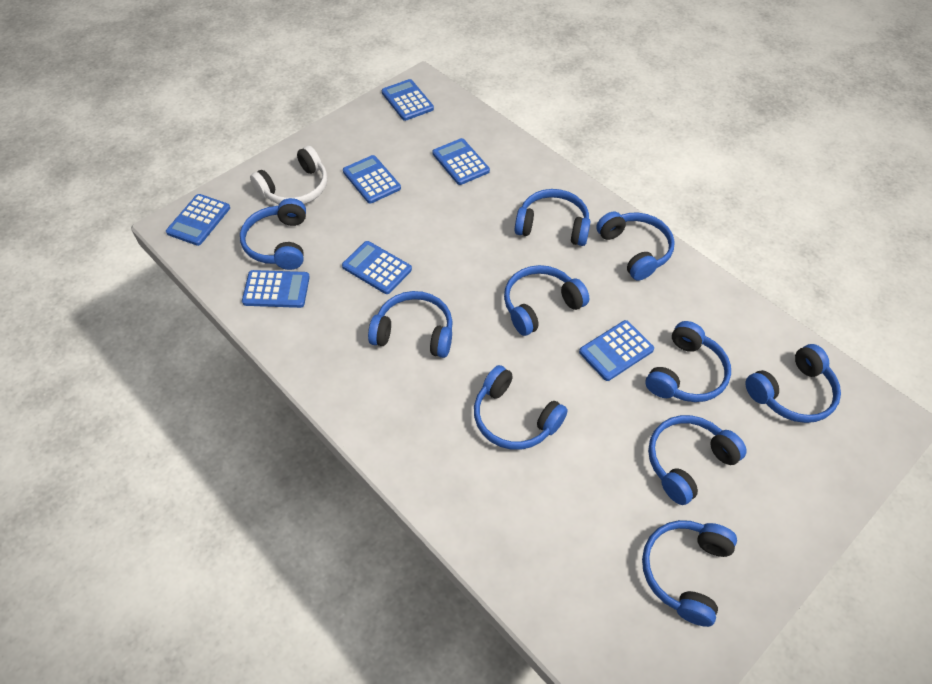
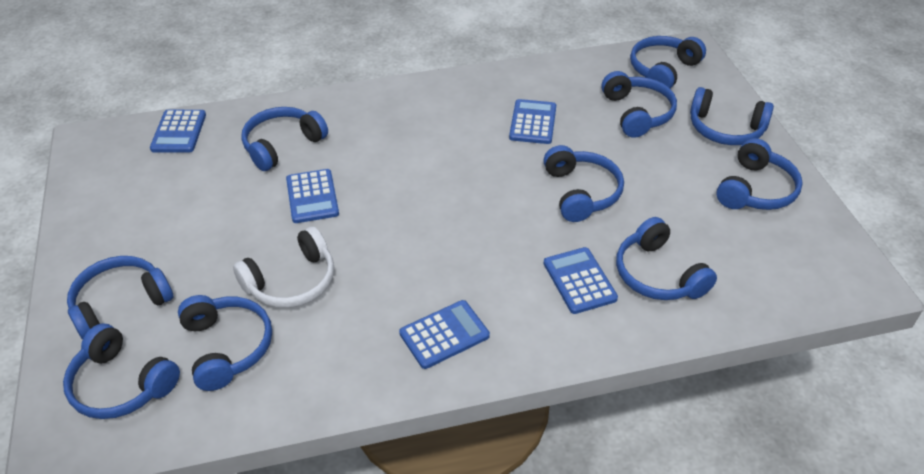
blue calculator: 7 -> 5

